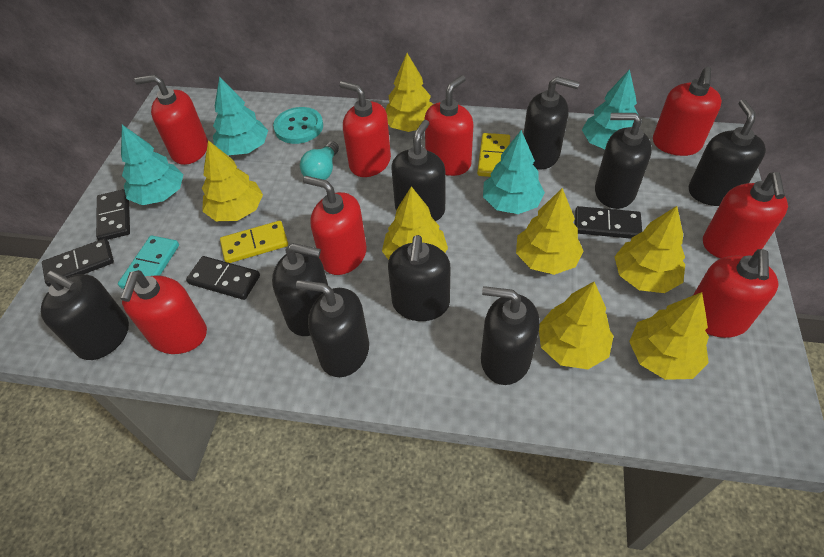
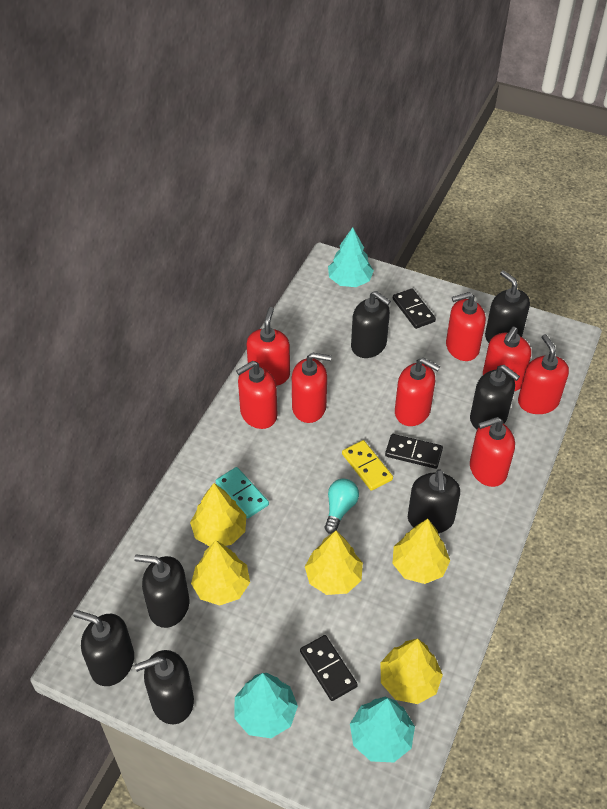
black domino: 4 -> 3
black soap dispenser: 9 -> 7
turquoise button: 1 -> 0
turquoise tree: 4 -> 3
yellow domino: 2 -> 1
yellow tree: 7 -> 5

